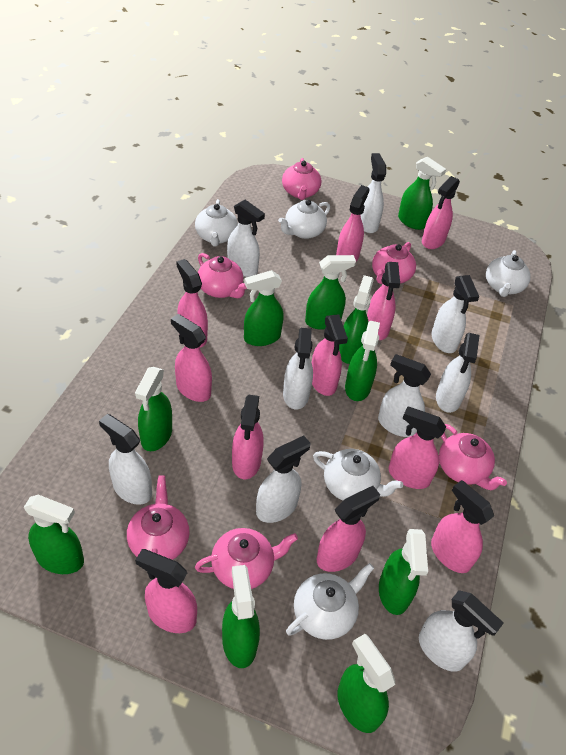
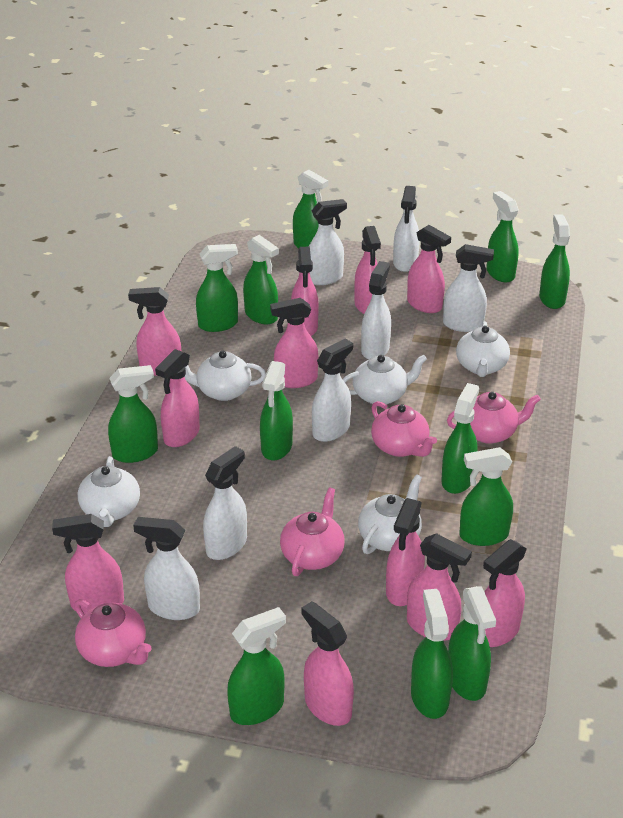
green spray bottle: 10 -> 12
pink teapot: 6 -> 4
white spray bottle: 9 -> 7

